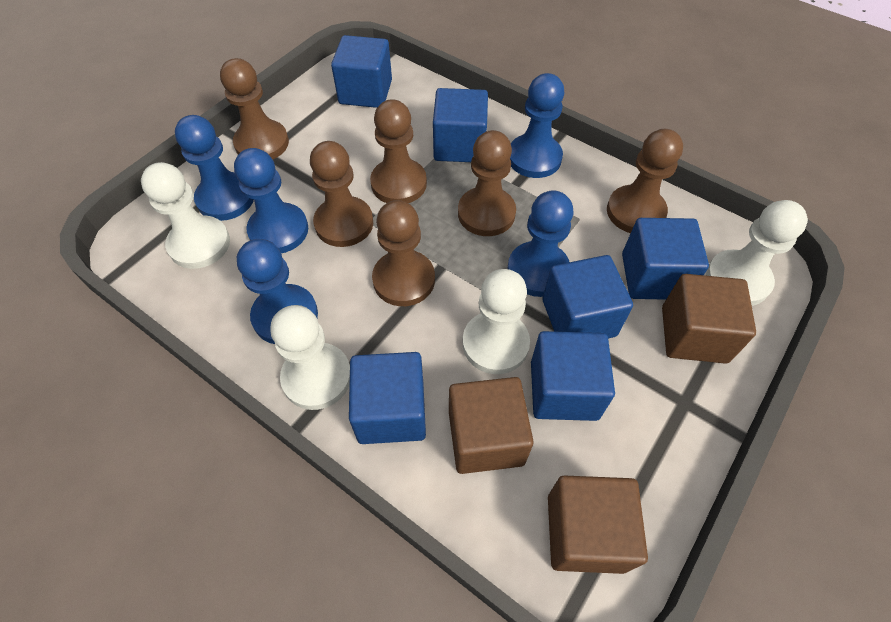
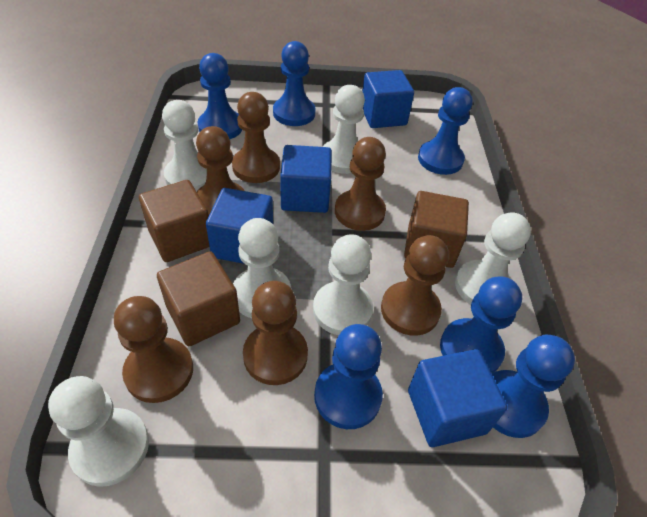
blue cube: 6 -> 4
blue pawn: 5 -> 6
white pawn: 4 -> 6

